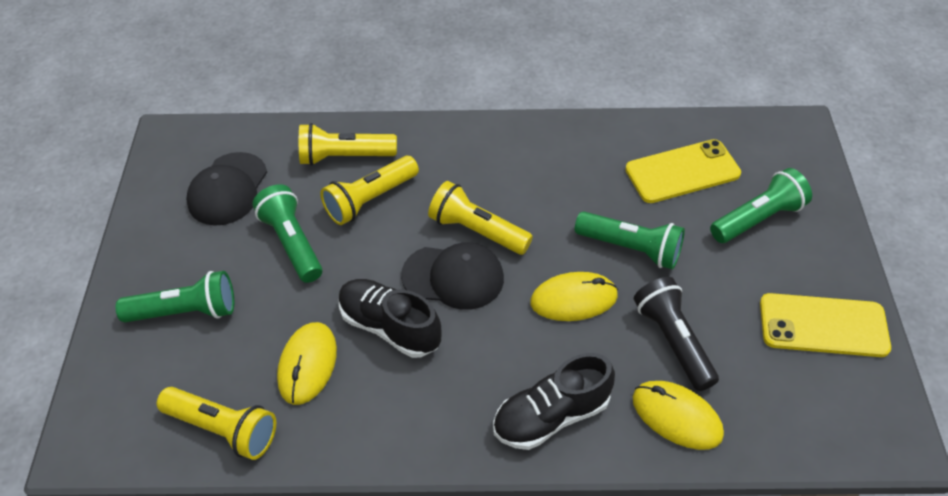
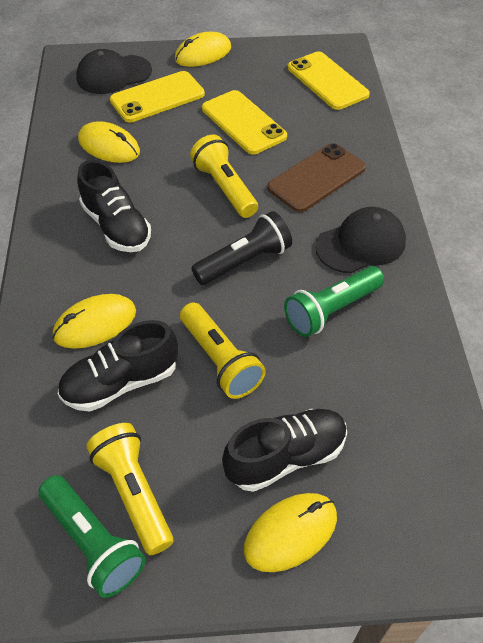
black shoe: 2 -> 3
brown phone: 0 -> 1
green flashlight: 4 -> 2
yellow flashlight: 4 -> 3
yellow mouse: 3 -> 4
yellow phone: 2 -> 3

